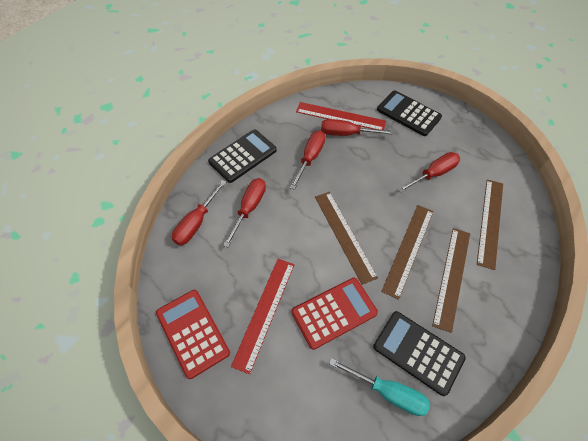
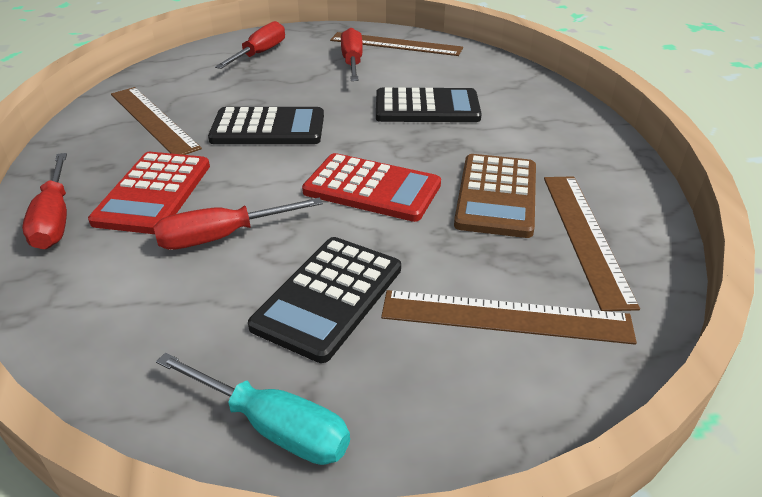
brown calculator: 0 -> 1
red ruler: 2 -> 0
red screwdriver: 5 -> 4

